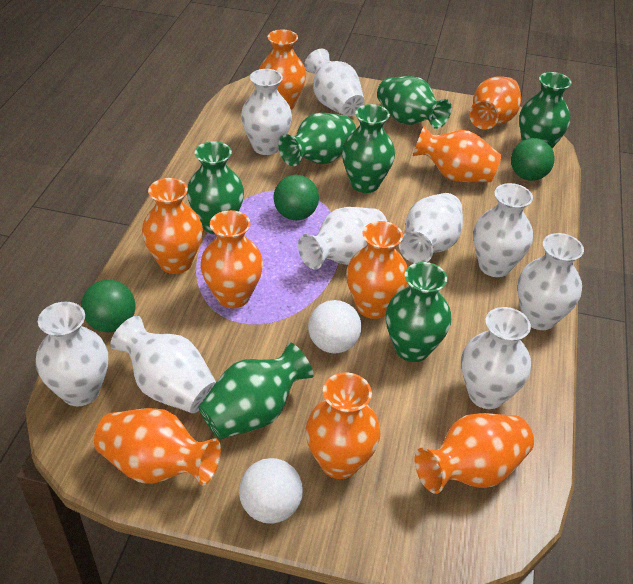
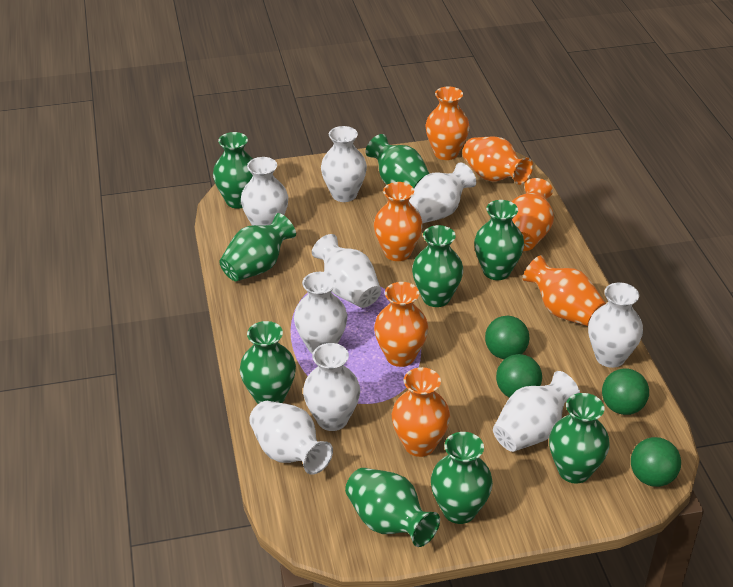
green ball: 3 -> 4
green vase: 7 -> 9
orange vase: 9 -> 7
white ball: 2 -> 0

